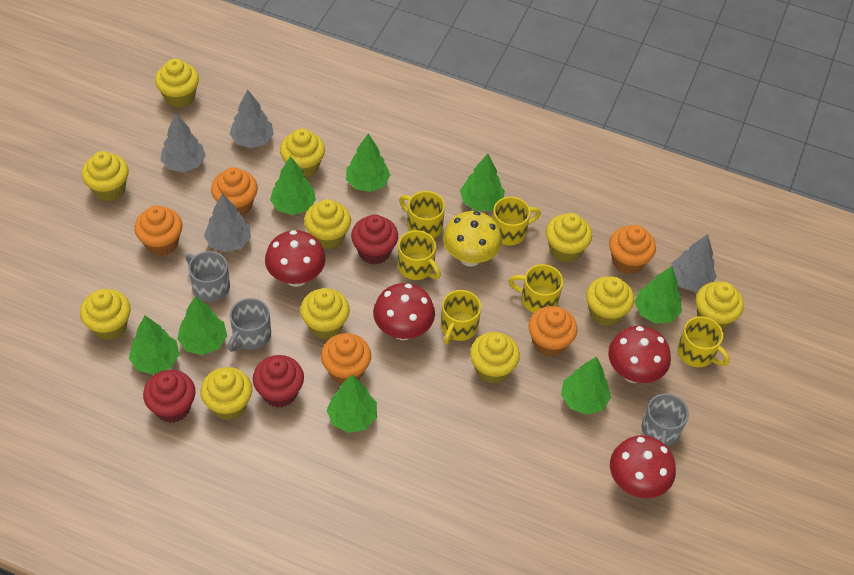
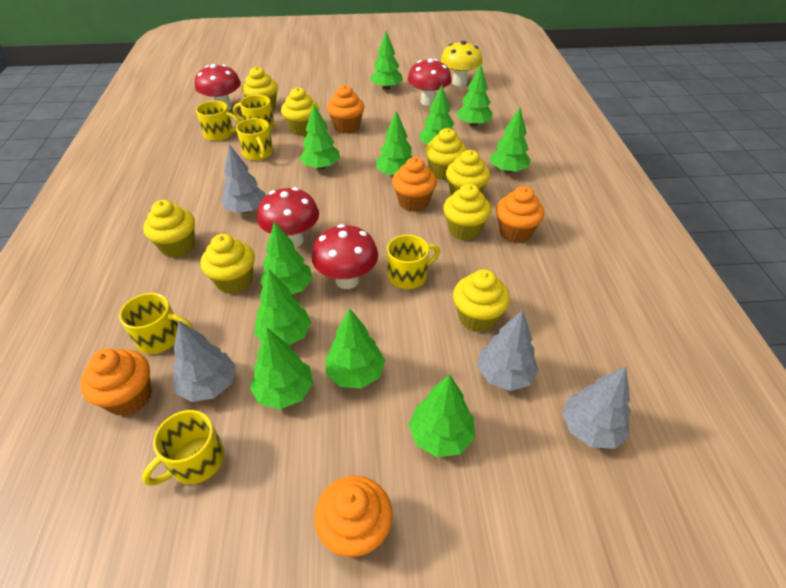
green tree: 8 -> 11
grey mug: 3 -> 0
red cupcake: 3 -> 0
yellow cupcake: 11 -> 8

